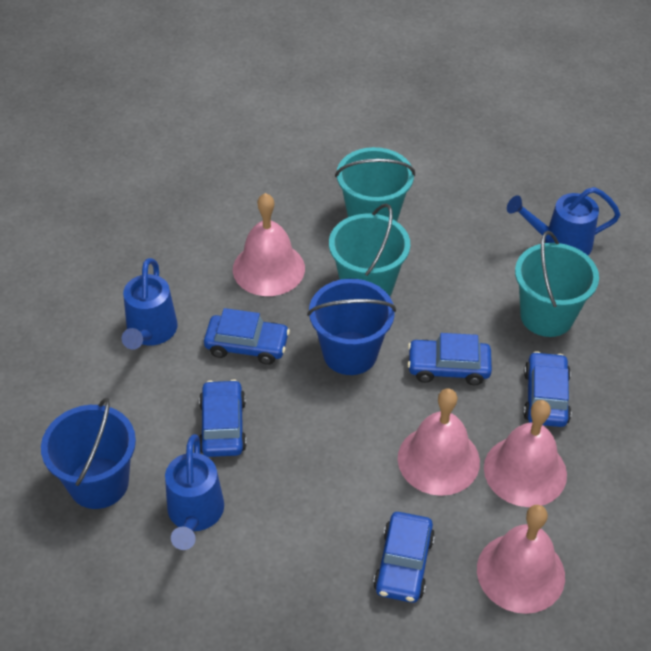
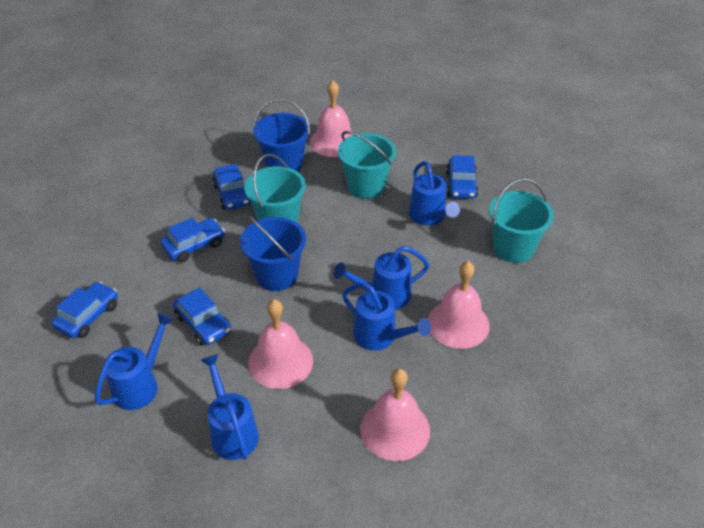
blue watering can: 3 -> 5

